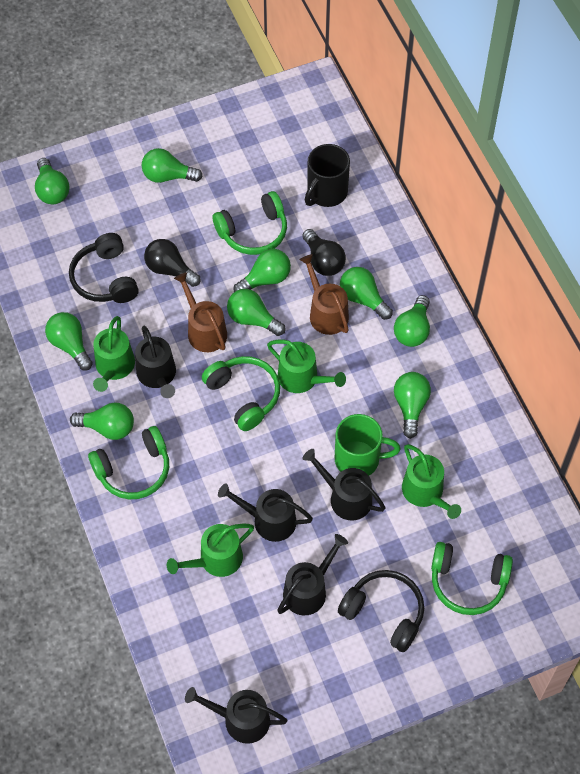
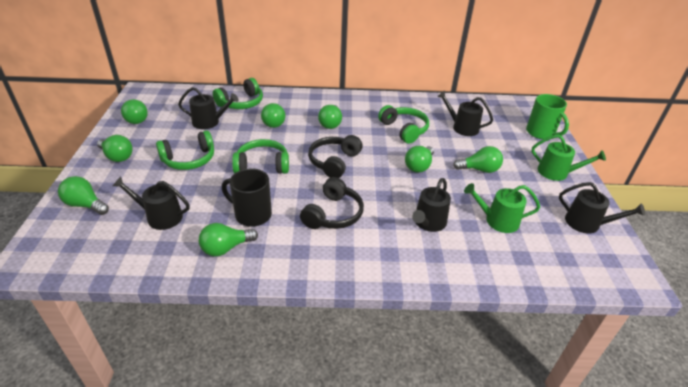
black light bulb: 2 -> 0
brown watering can: 2 -> 0
green light bulb: 9 -> 8
green watering can: 4 -> 2

